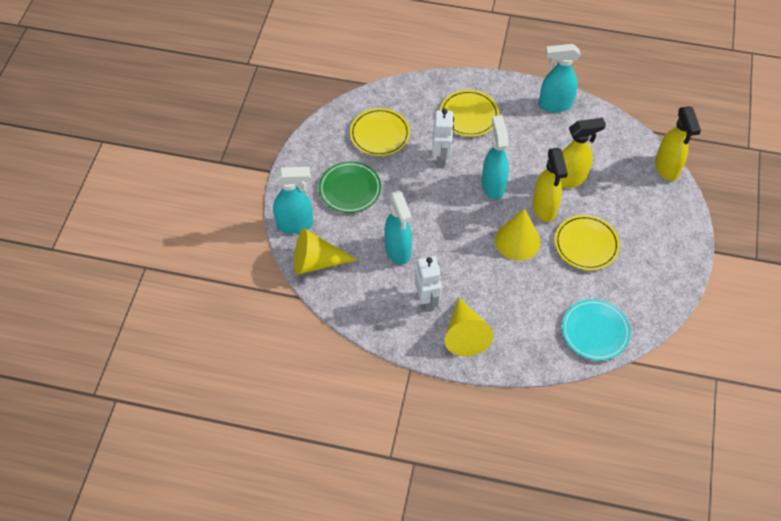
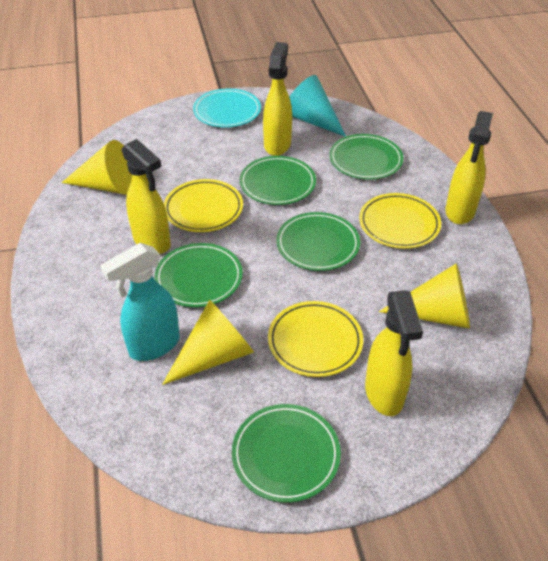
green plate: 1 -> 5
turquoise cone: 0 -> 1
turquoise spray bottle: 4 -> 1
white robot: 2 -> 0
yellow spray bottle: 3 -> 4

